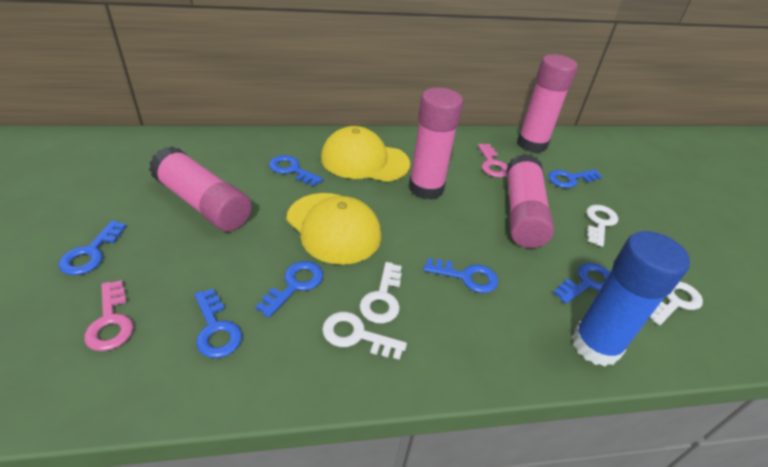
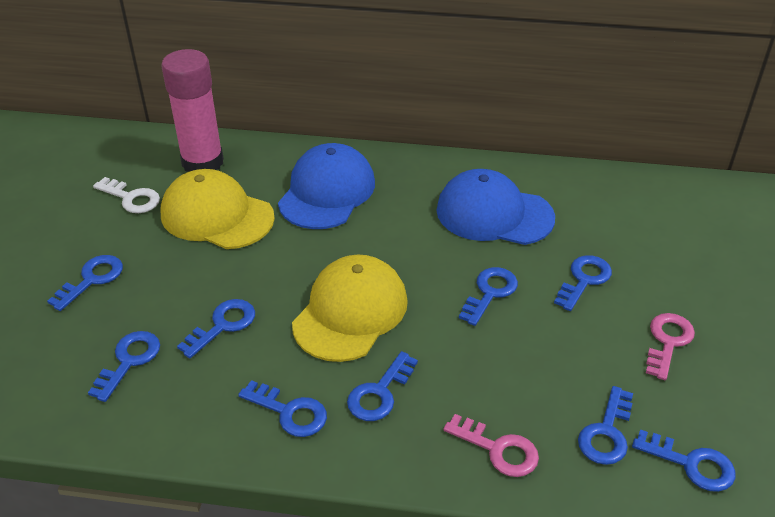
blue cap: 0 -> 2
blue glue stick: 1 -> 0
blue key: 7 -> 9
pink glue stick: 4 -> 1
white key: 4 -> 1

